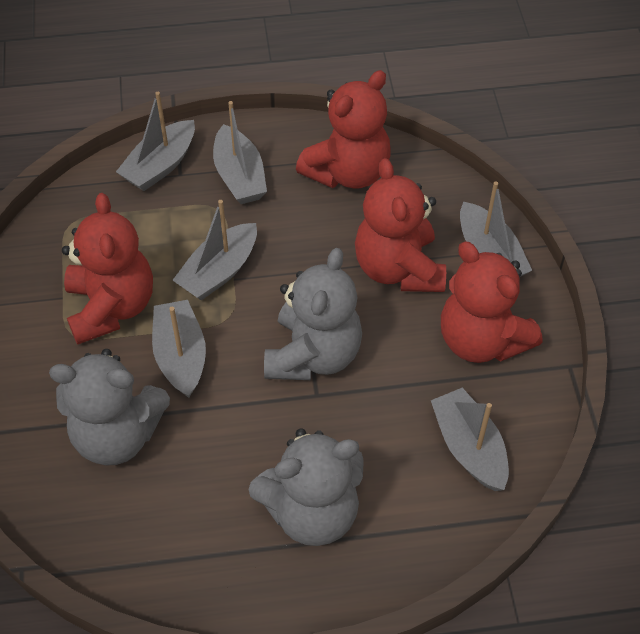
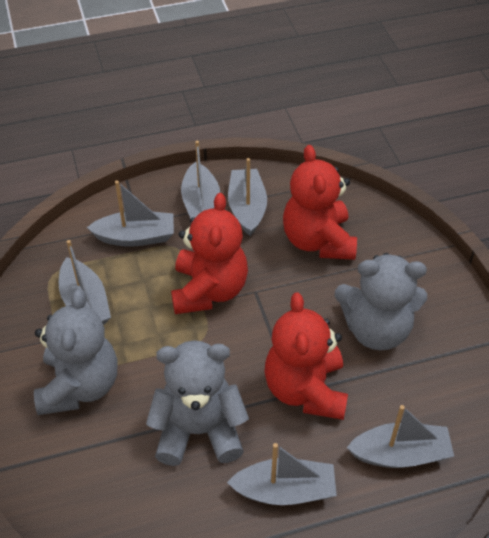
red teddy bear: 4 -> 3

